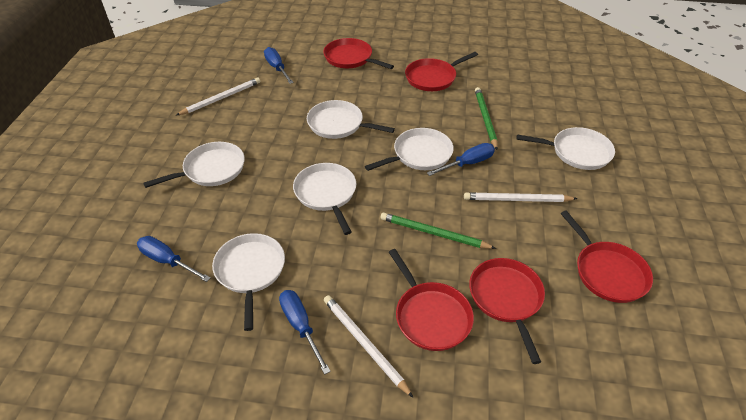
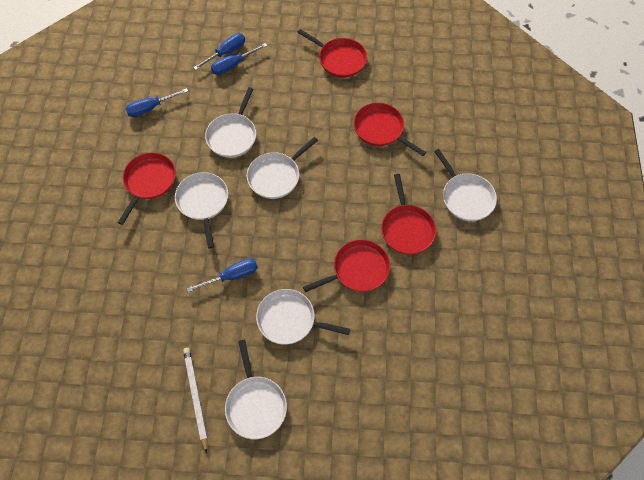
green pencil: 2 -> 0
white pencil: 3 -> 1

